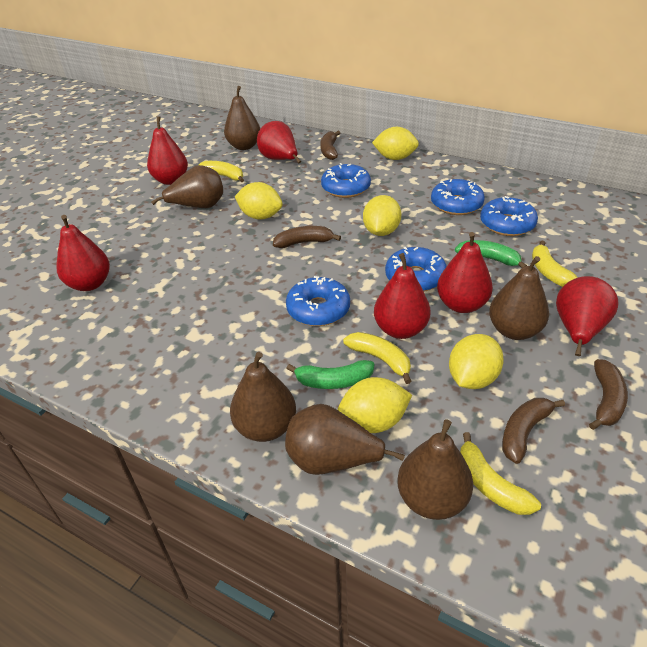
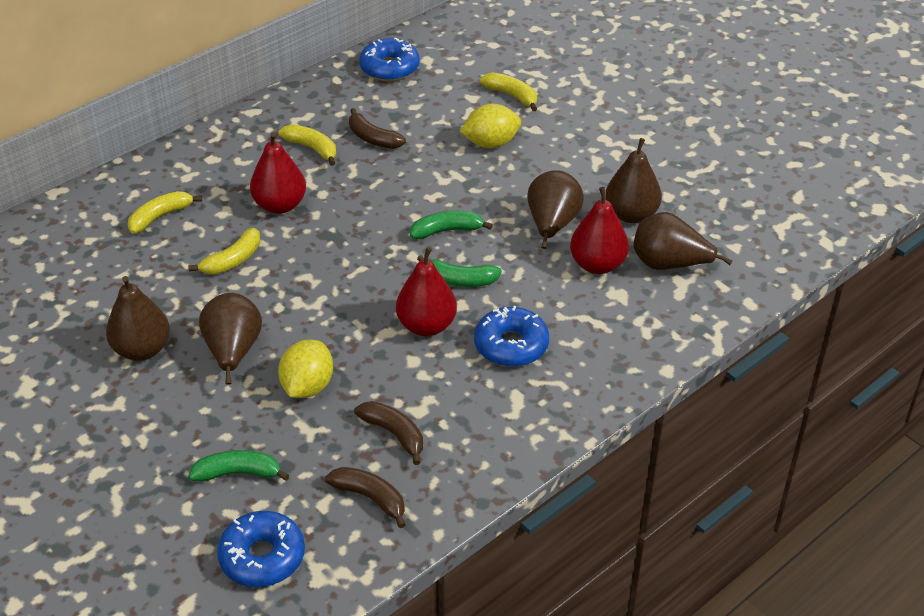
blue donut: 5 -> 3
brown banana: 4 -> 3
brown pear: 6 -> 5
green banana: 2 -> 3
red pear: 6 -> 3
yellow lemon: 5 -> 2

